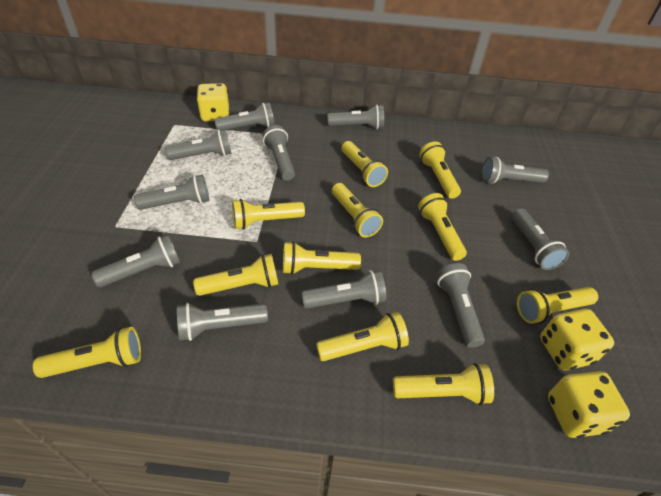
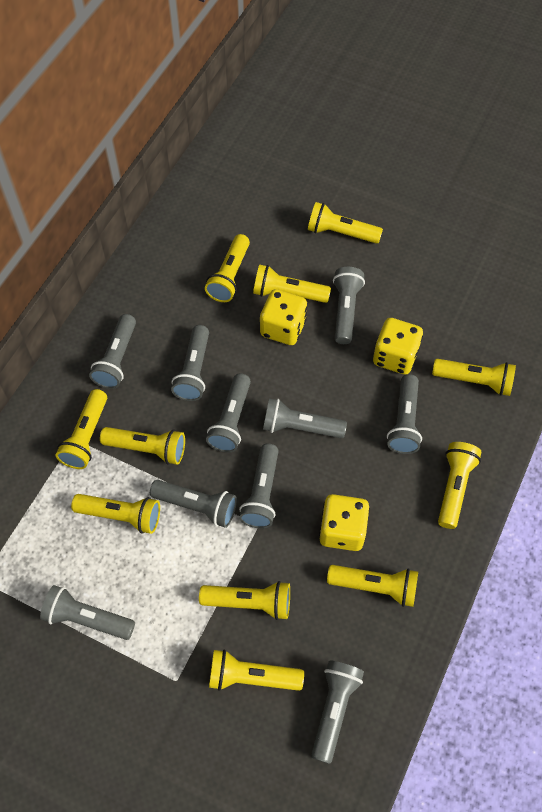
grey flashlight: 11 -> 10

